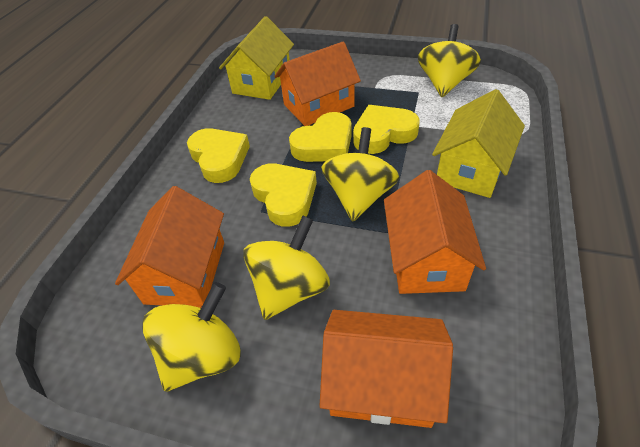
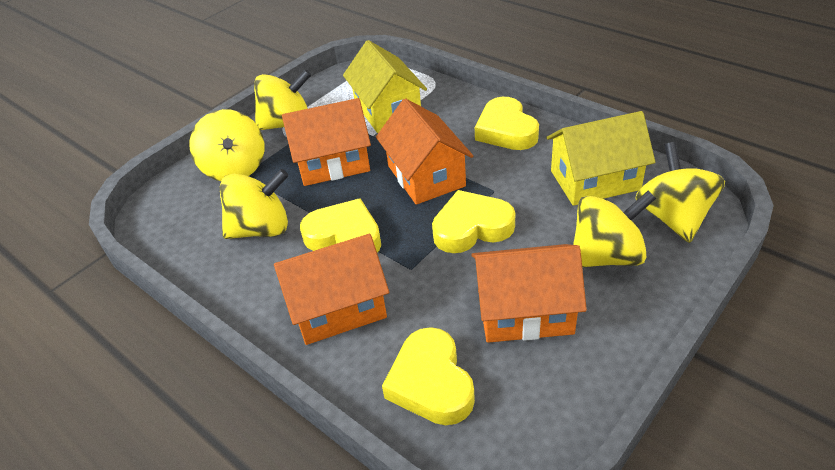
yellow spinning top: 4 -> 5

